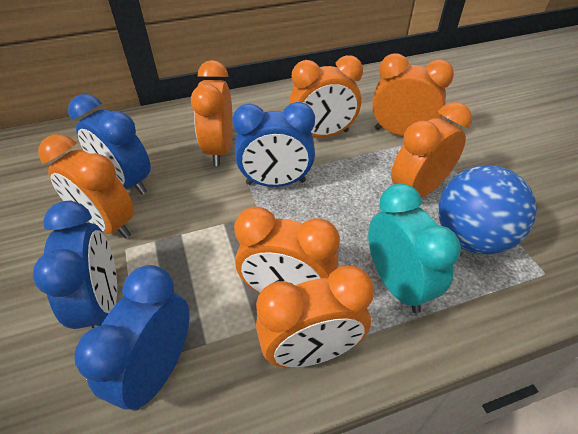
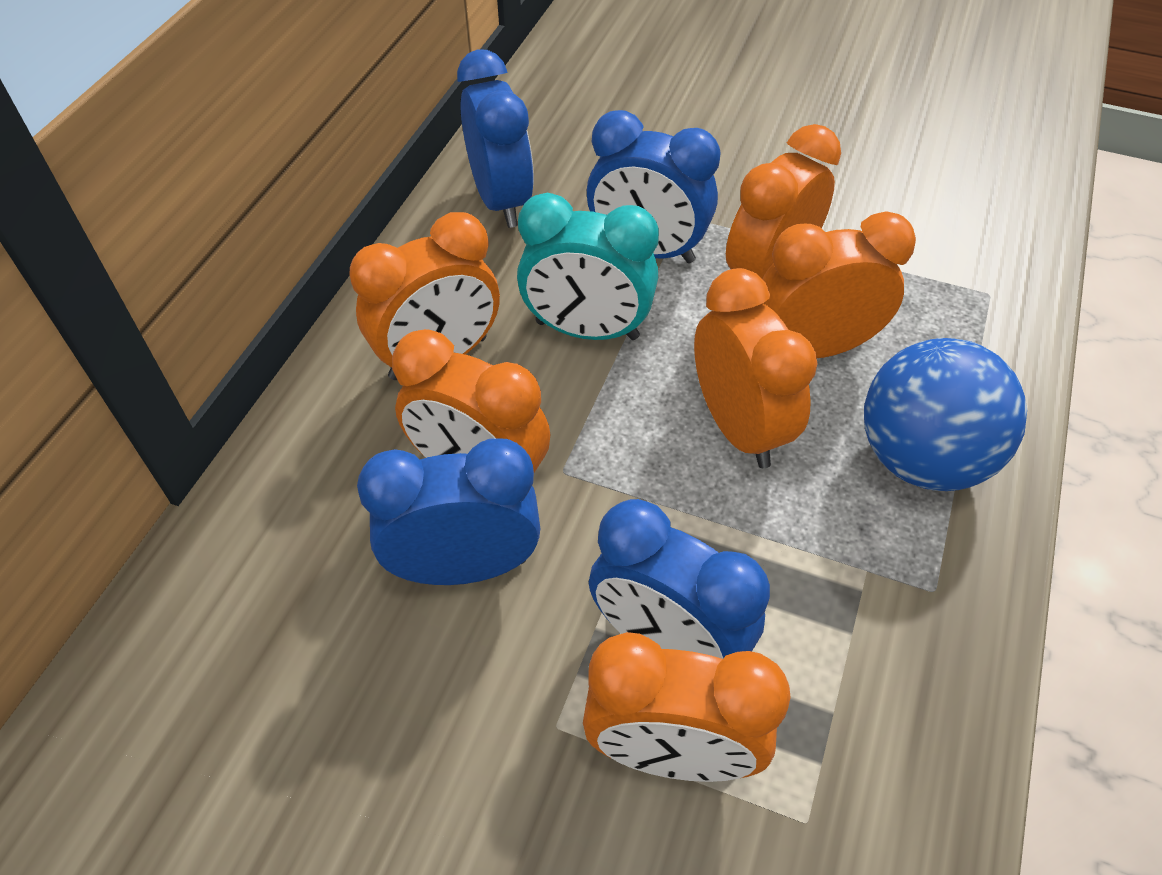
orange clock: 7 -> 6

